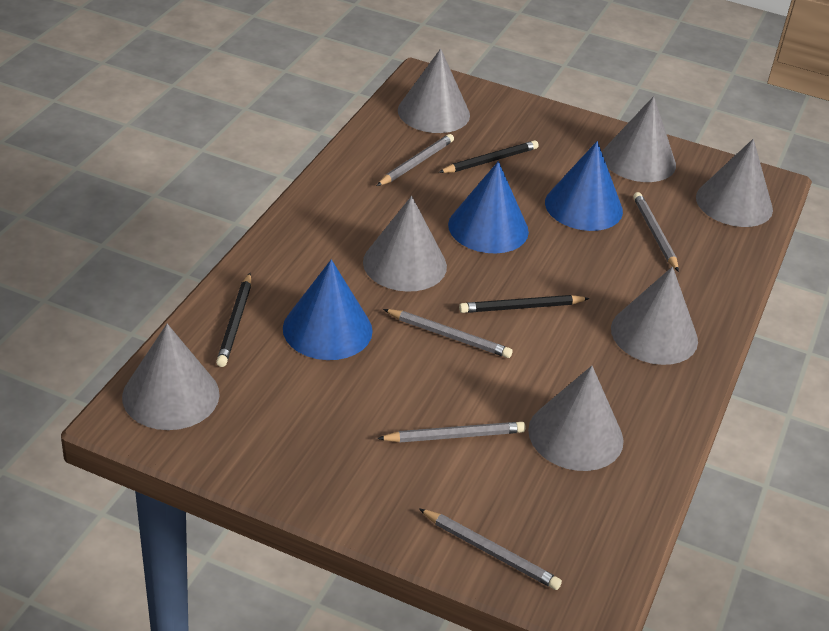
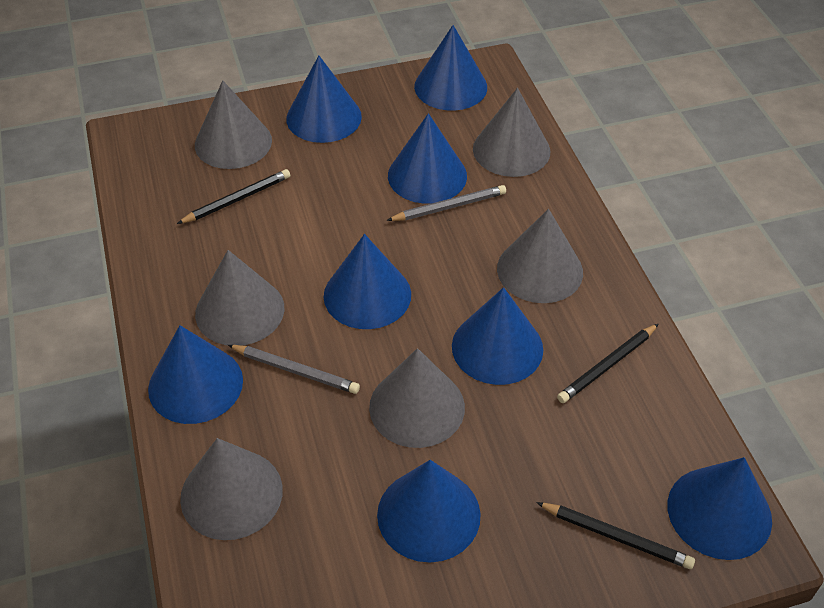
blue cone: 3 -> 8
grey cone: 7 -> 6
grey pencil: 5 -> 2

